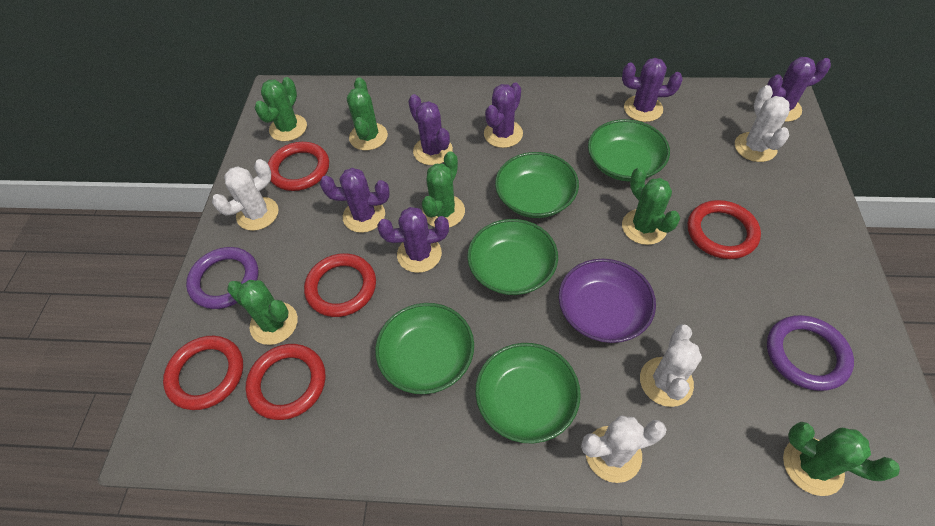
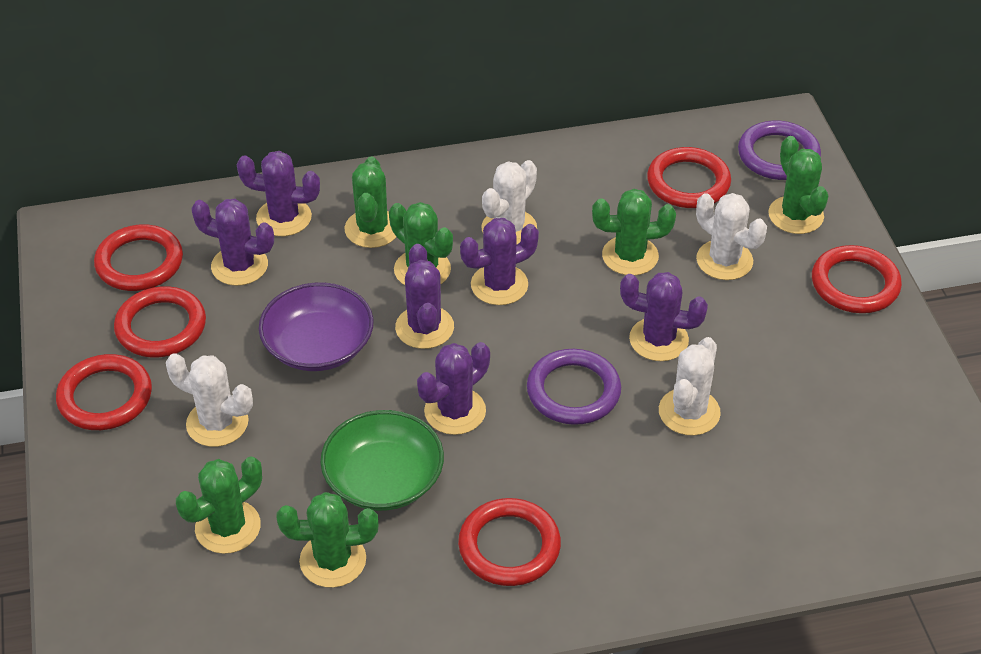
green bowl: 5 -> 1
red ring: 5 -> 6

